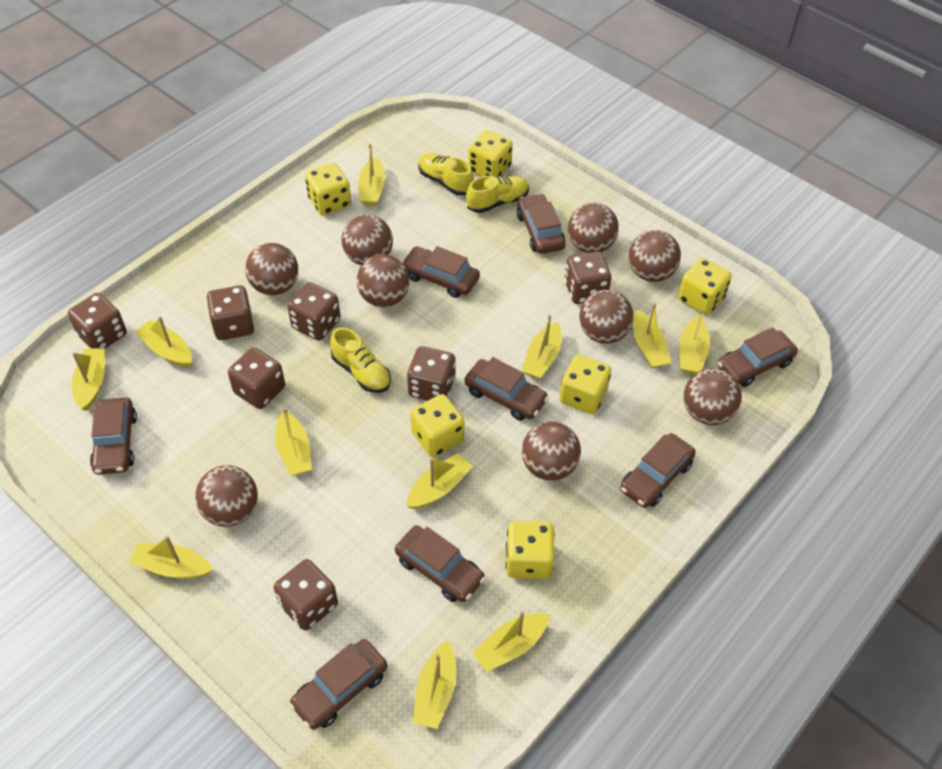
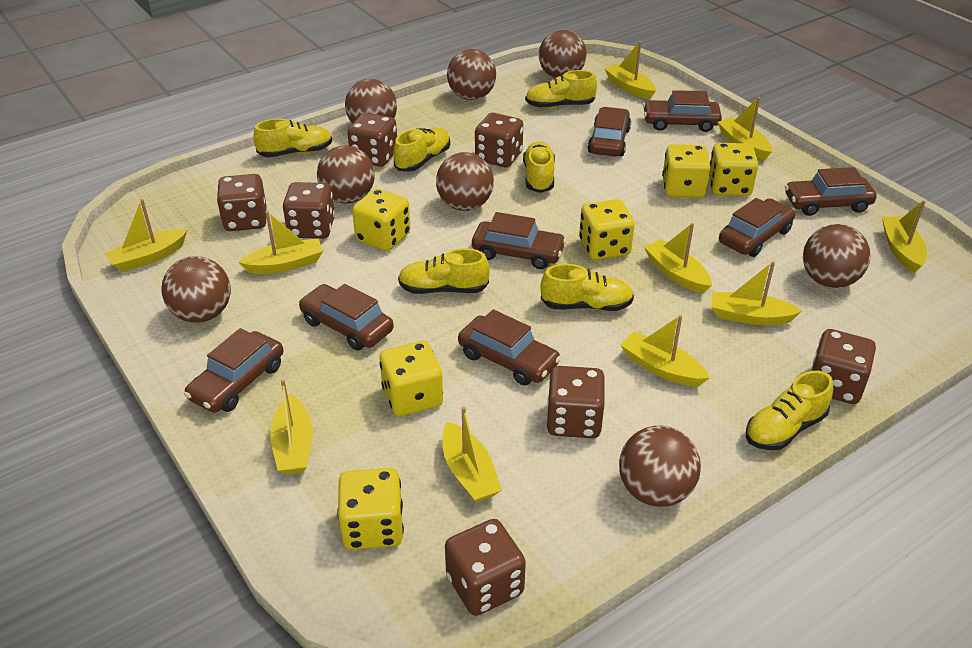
brown ball: 9 -> 8
yellow boat: 11 -> 10
yellow shoe: 3 -> 7

